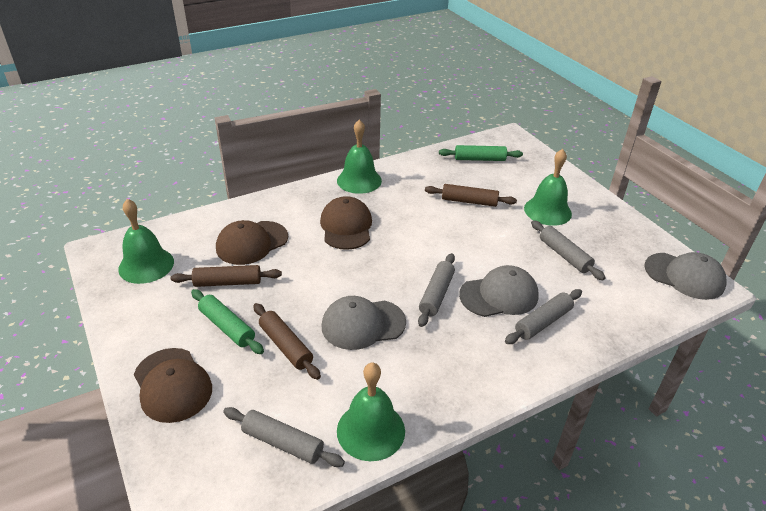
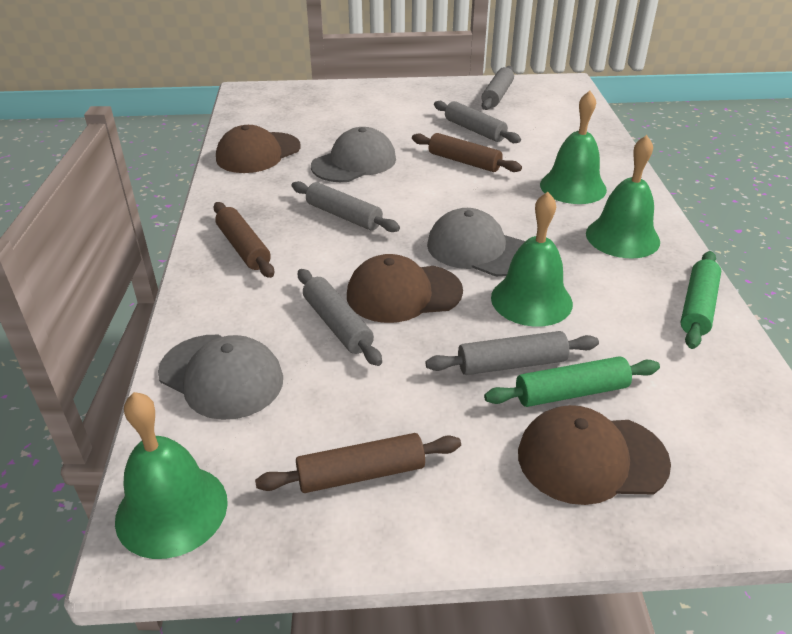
grey rolling pin: 4 -> 5

